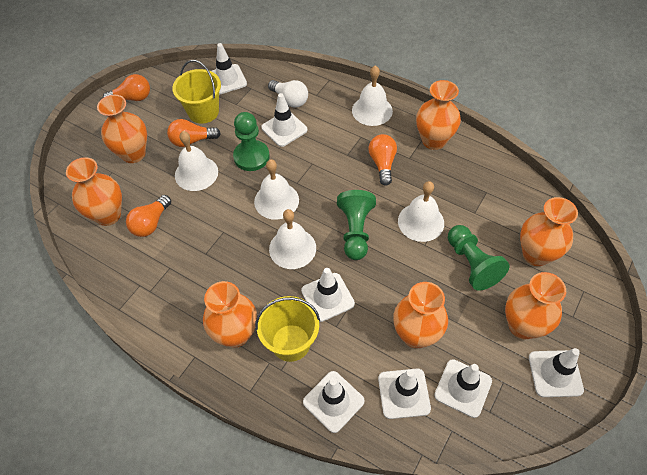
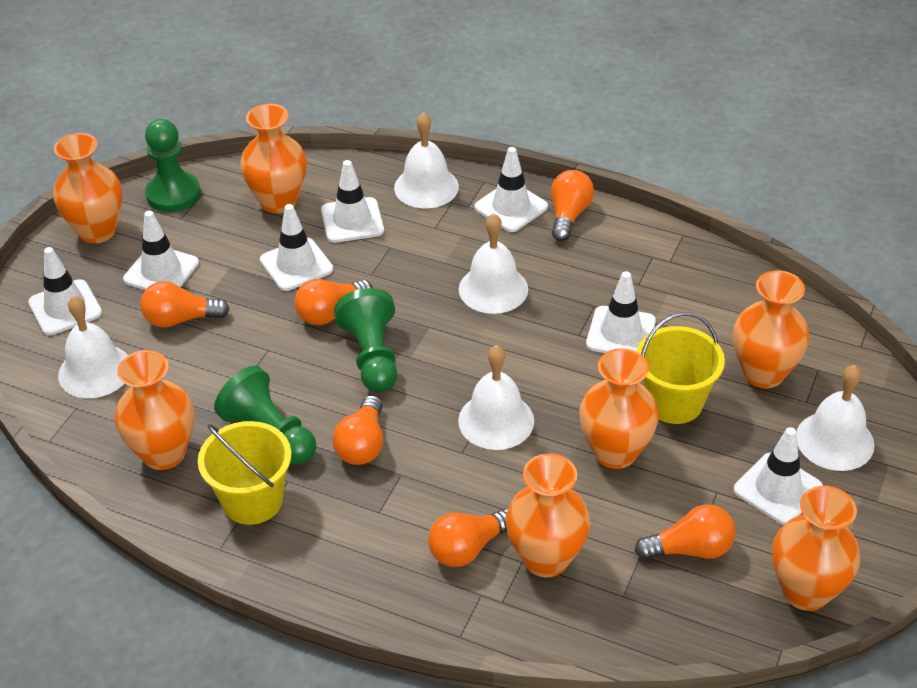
orange light bulb: 4 -> 6
white light bulb: 1 -> 0

